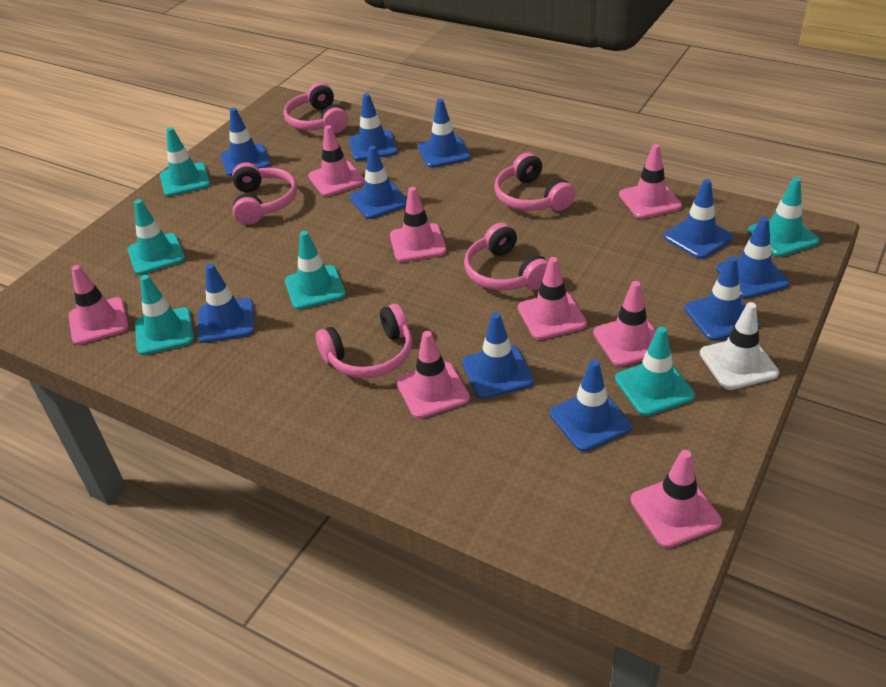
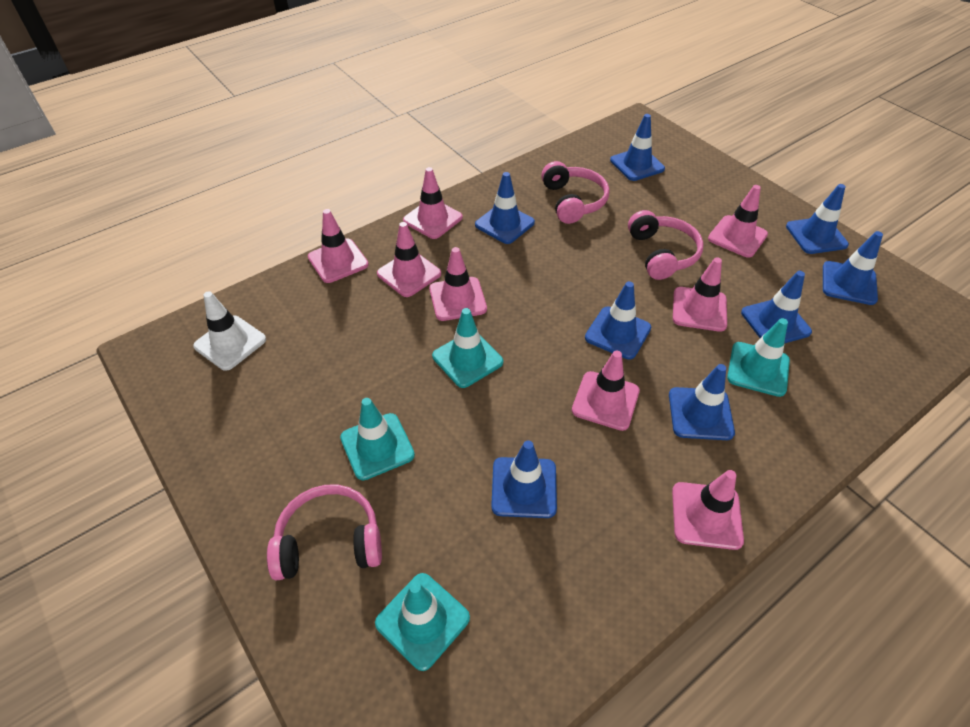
blue traffic cone: 10 -> 8
pink headphones: 5 -> 3
turquoise traffic cone: 6 -> 4

